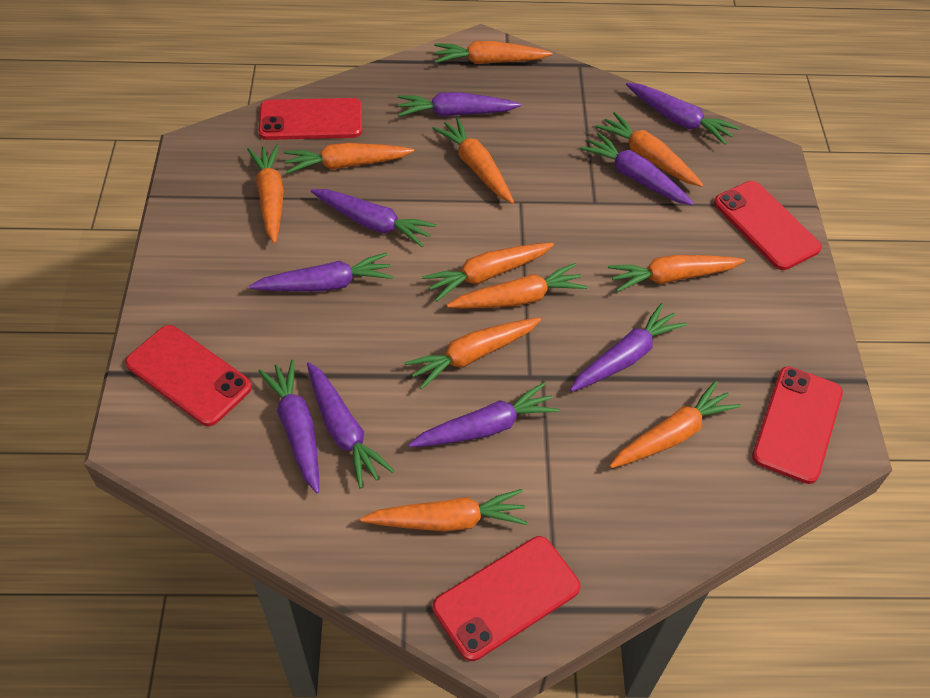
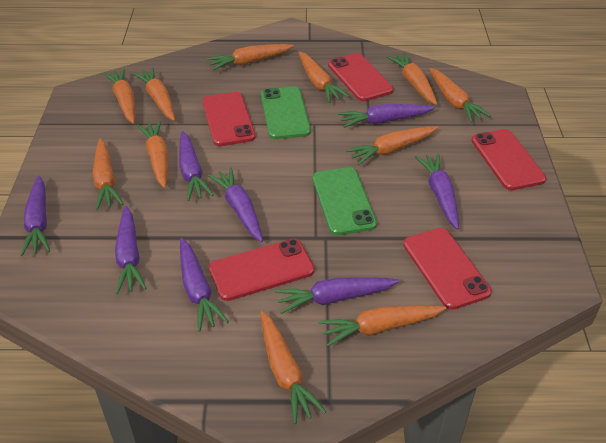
green phone: 0 -> 2
purple carrot: 9 -> 8

